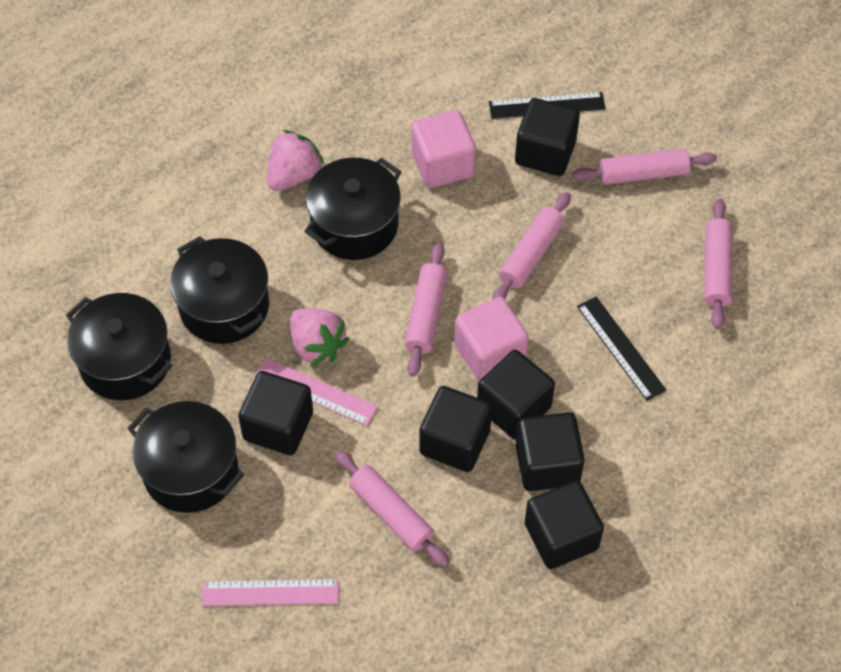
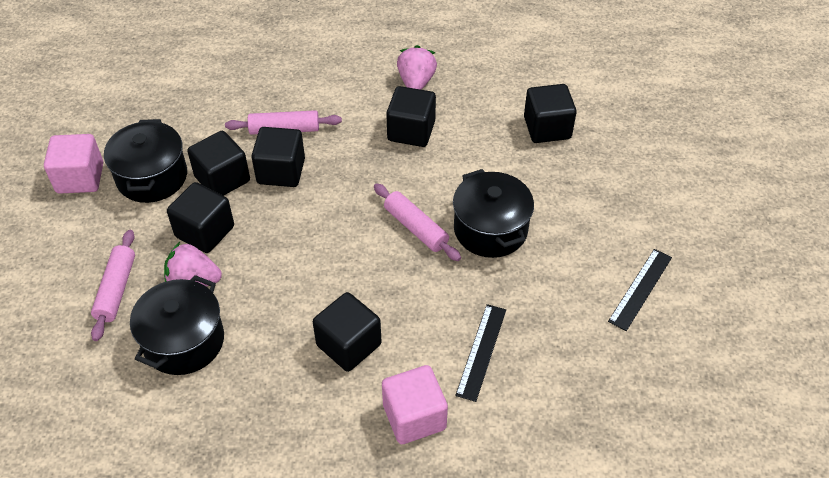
black pot: 4 -> 3
pink rolling pin: 5 -> 3
pink ruler: 2 -> 0

